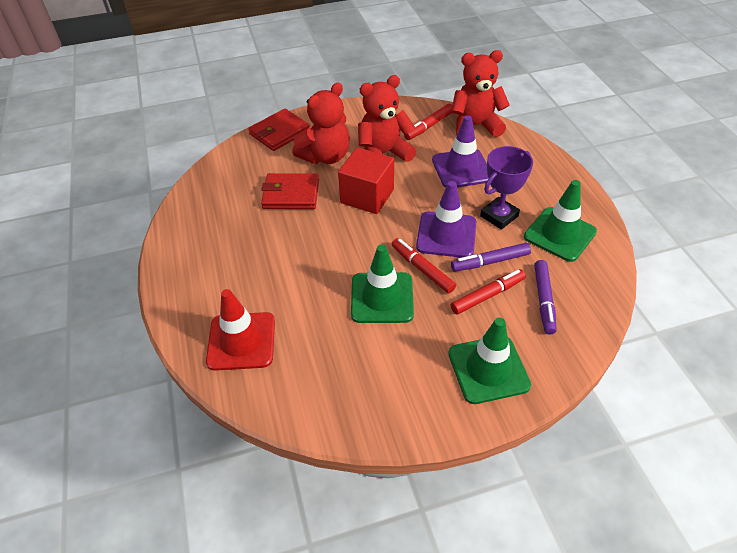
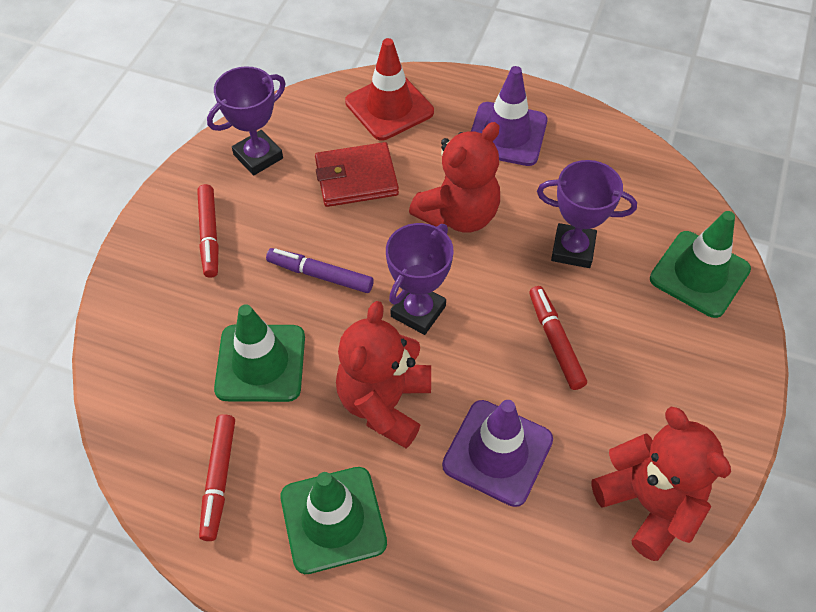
purple marker: 2 -> 1
purple trophy: 1 -> 3
red cube: 1 -> 0
red wallet: 2 -> 1

